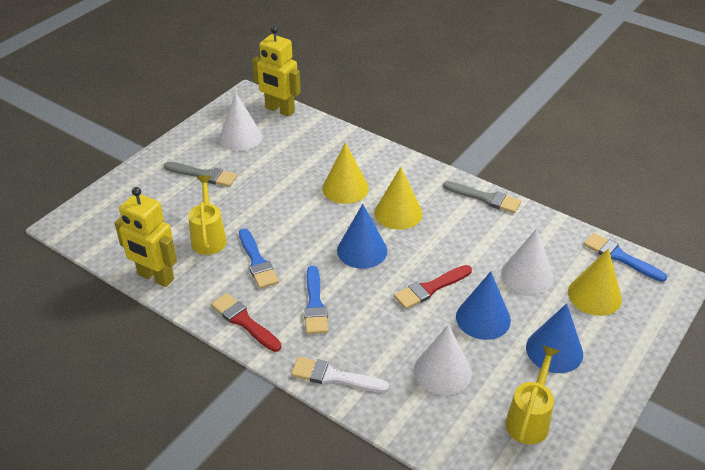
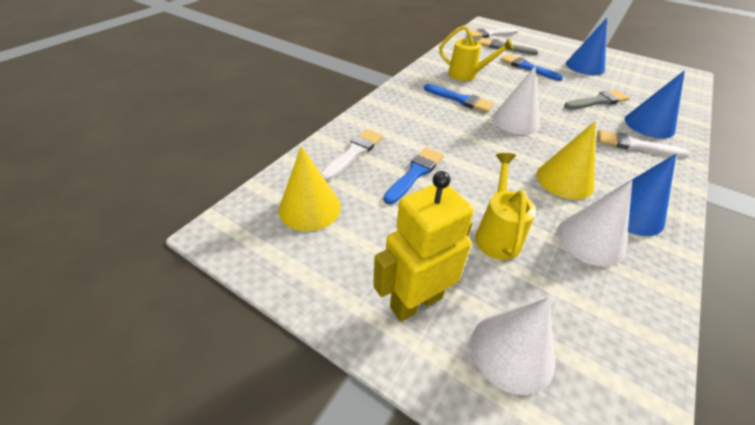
red brush: 2 -> 0
white brush: 1 -> 3
yellow cone: 3 -> 2
yellow robot: 2 -> 1

